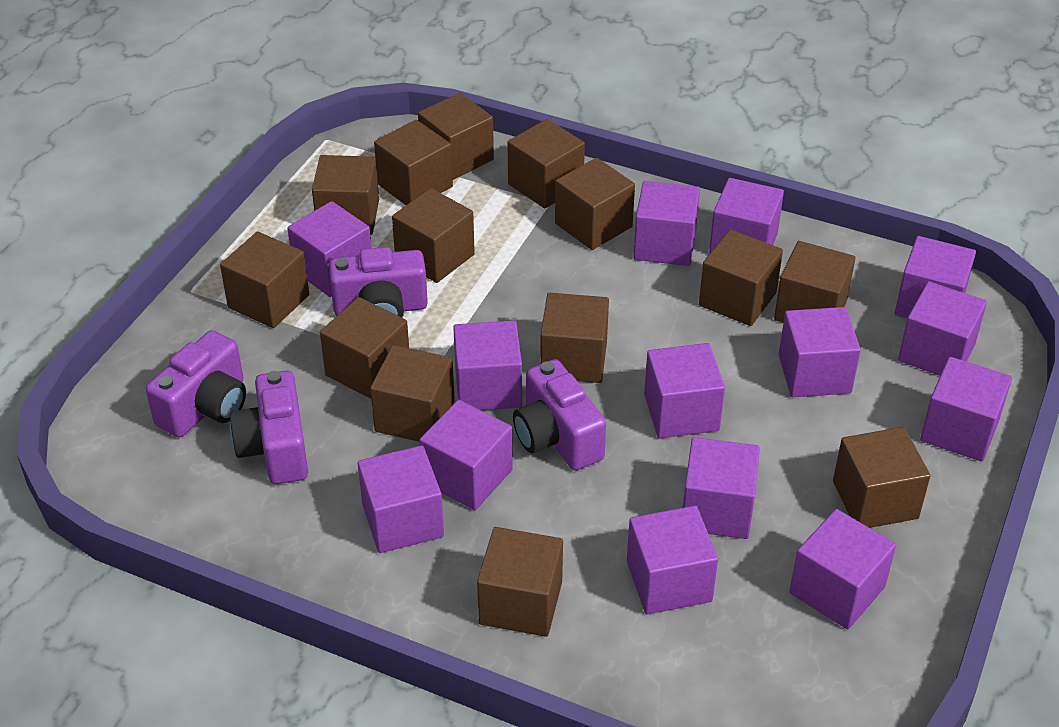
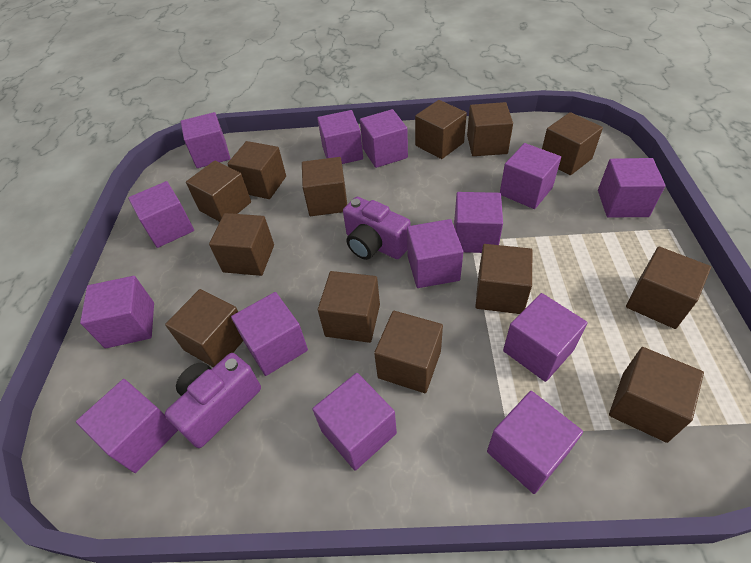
brown cube: 14 -> 13
purple camera: 4 -> 2

